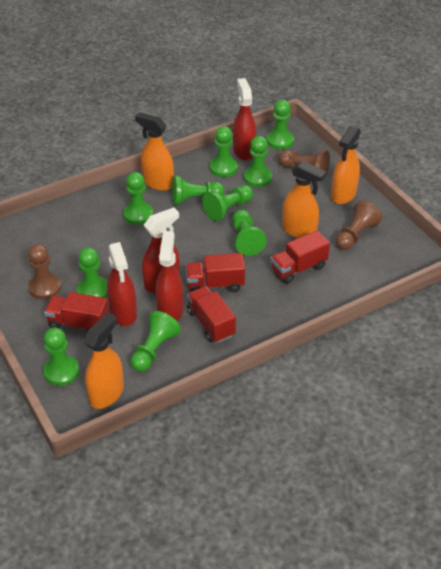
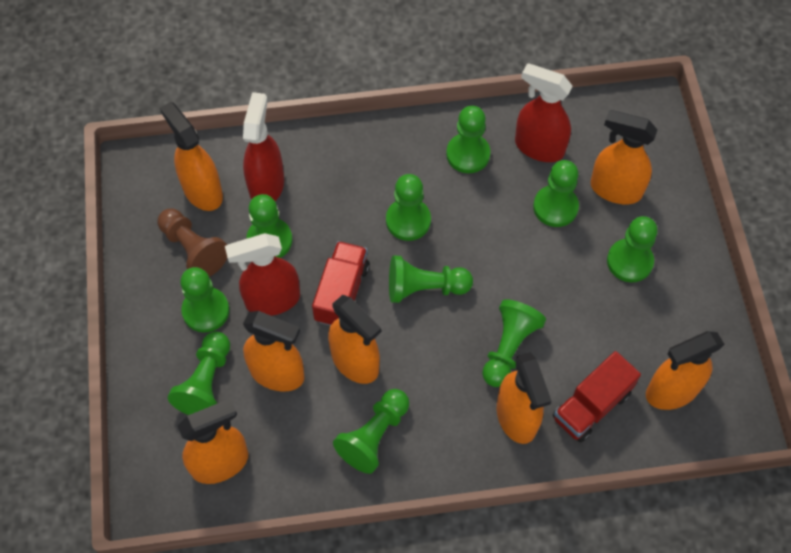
brown pawn: 3 -> 1
orange spray bottle: 4 -> 7
red spray bottle: 4 -> 3
red truck: 4 -> 2

